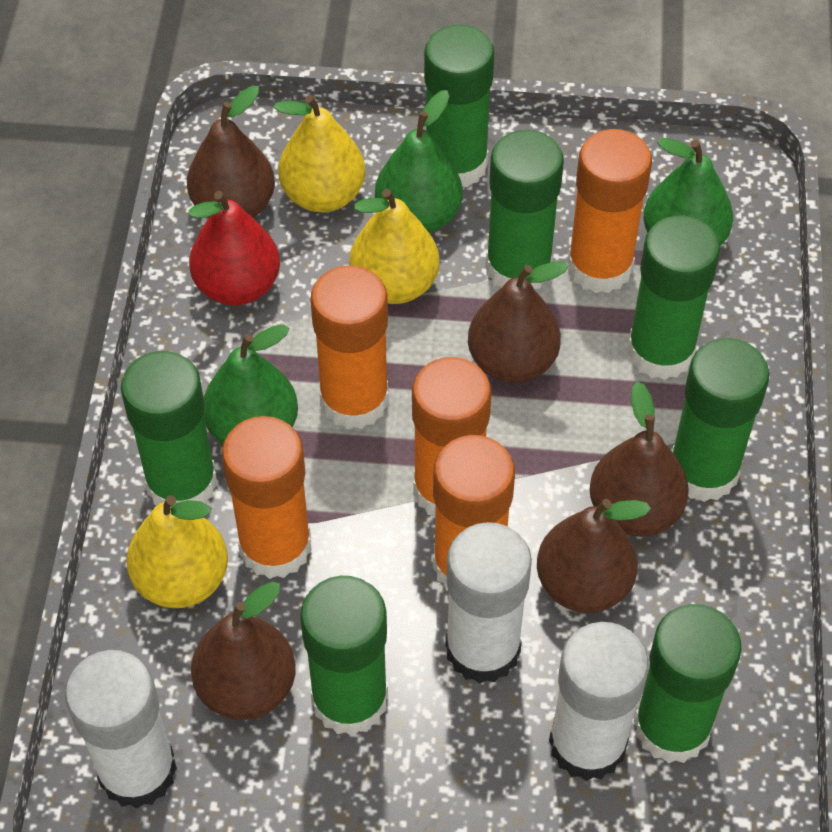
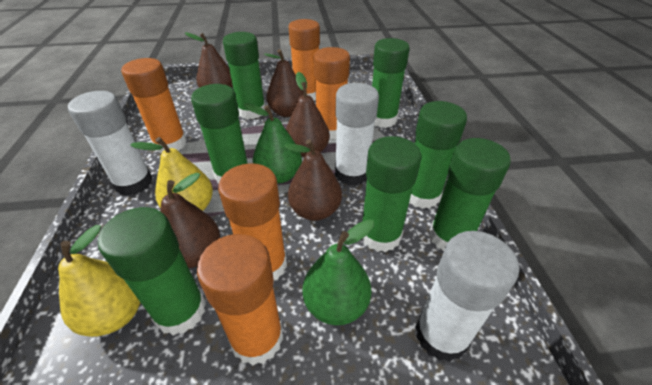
green pear: 3 -> 2
red pear: 1 -> 0
yellow pear: 3 -> 2

